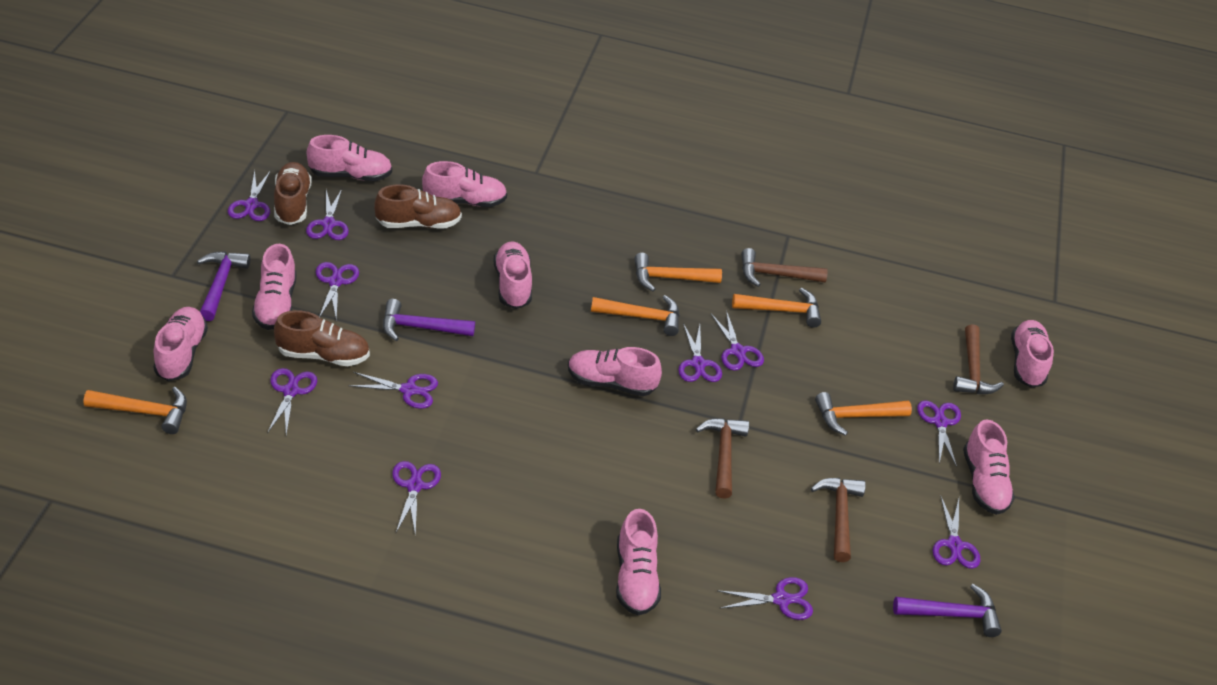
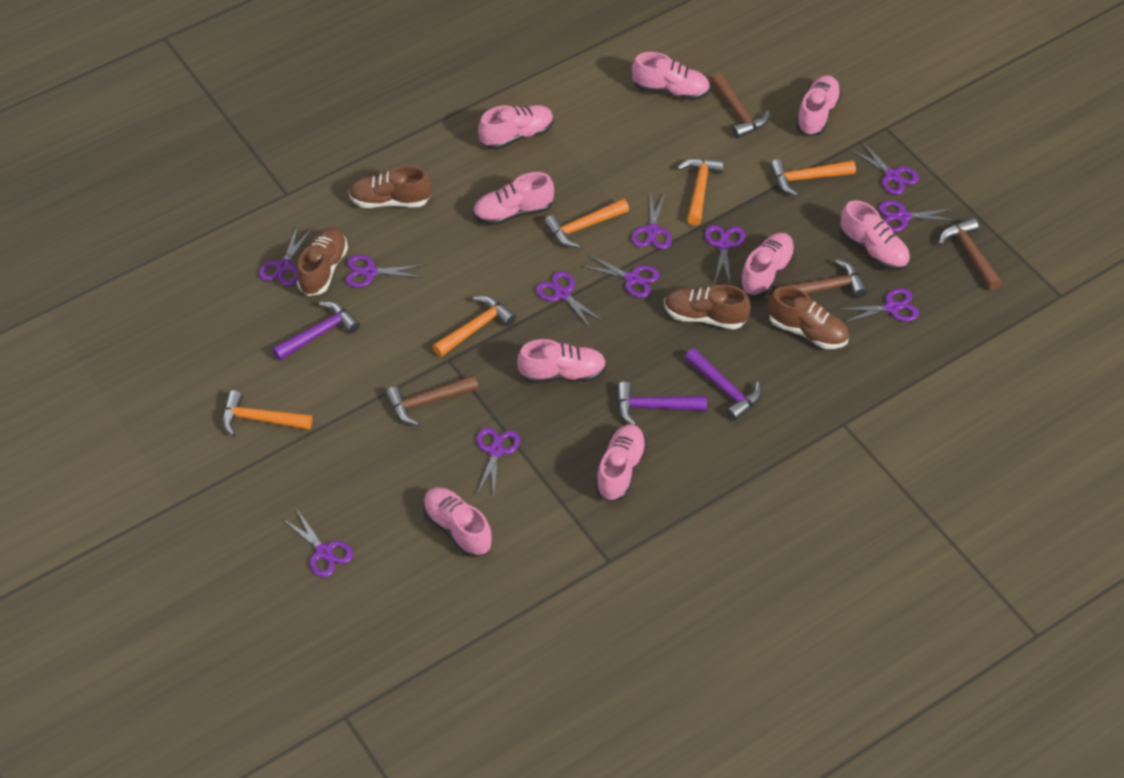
brown shoe: 3 -> 4

